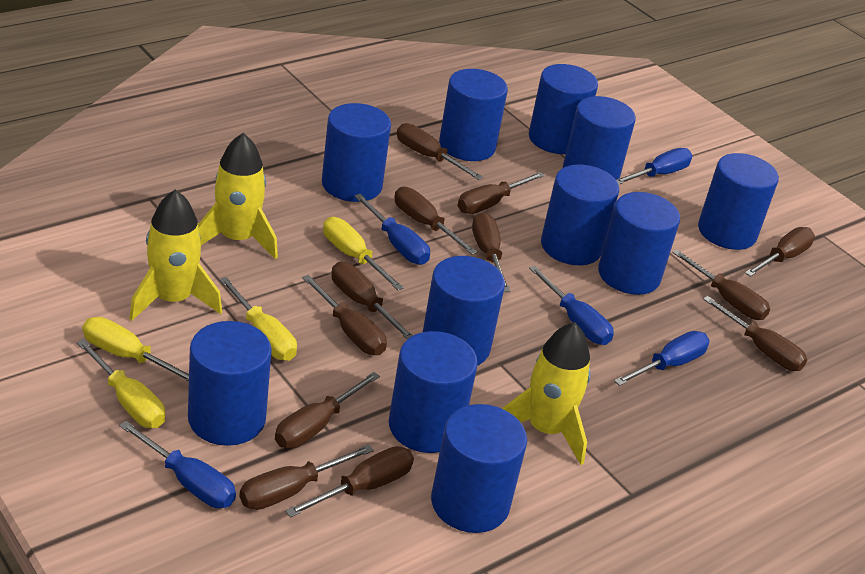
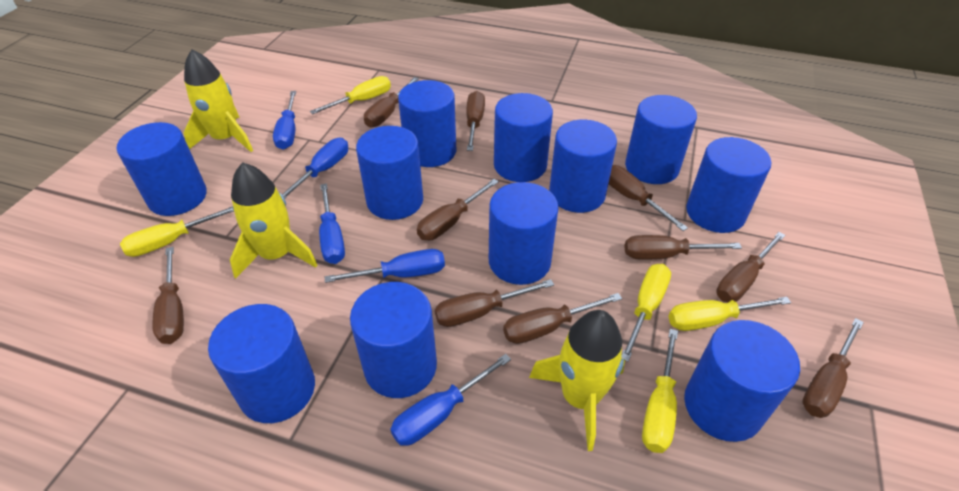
brown screwdriver: 12 -> 10
yellow screwdriver: 4 -> 5

